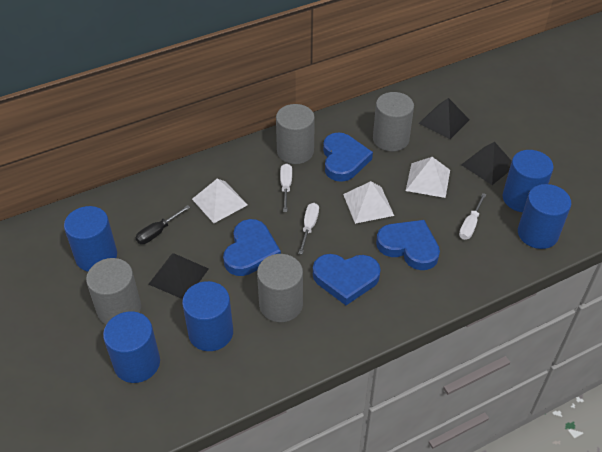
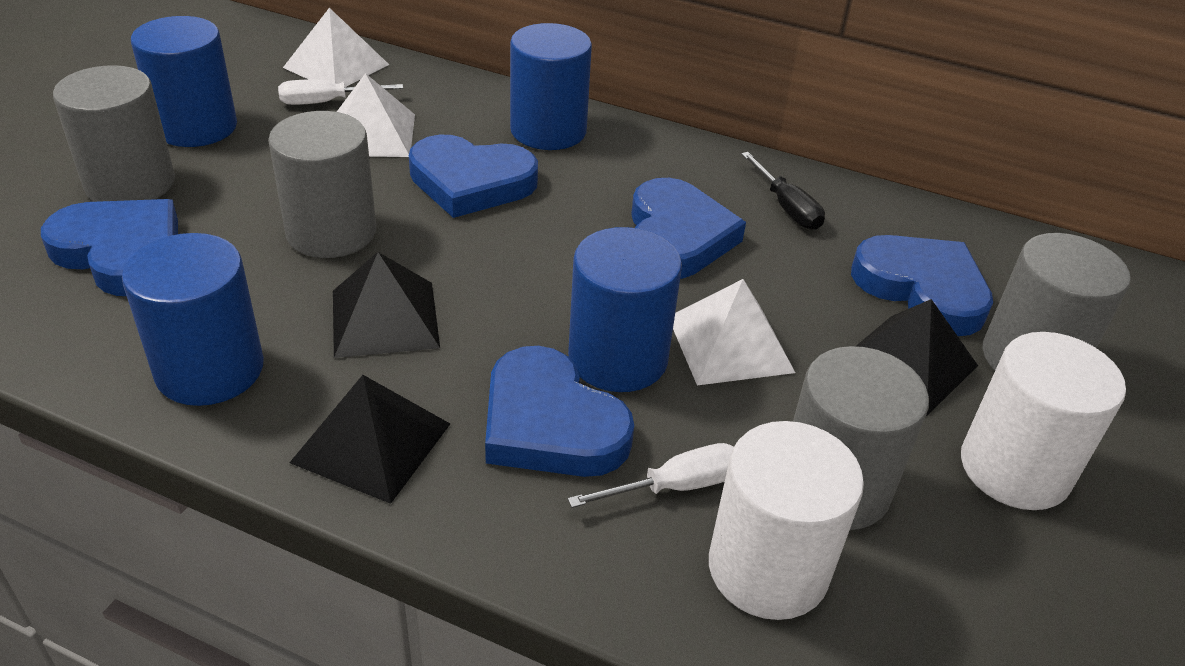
blue cylinder: 5 -> 4
blue heart: 4 -> 5
white cylinder: 0 -> 2
white screwdriver: 3 -> 2

